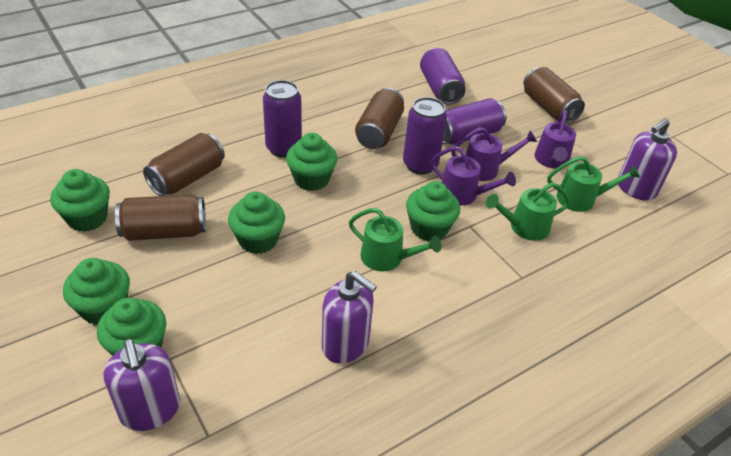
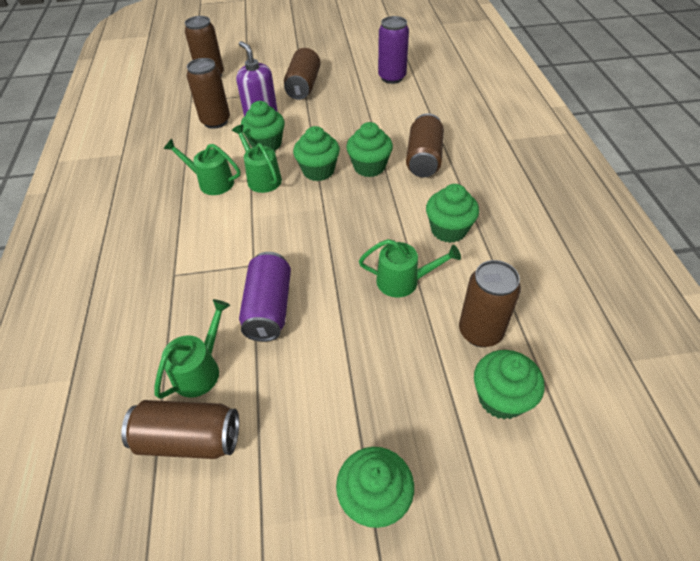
brown can: 4 -> 6
green watering can: 3 -> 4
purple can: 4 -> 2
purple soap dispenser: 3 -> 1
purple watering can: 3 -> 0

